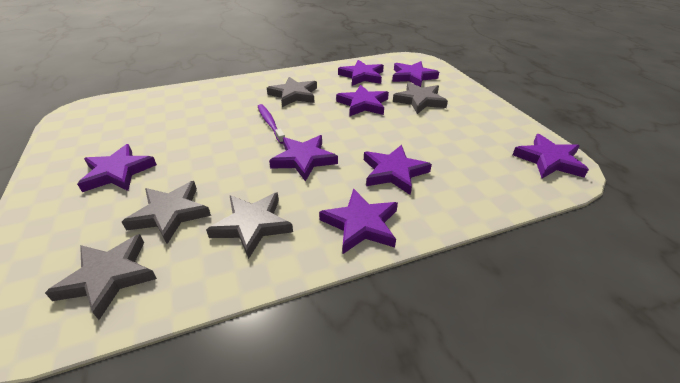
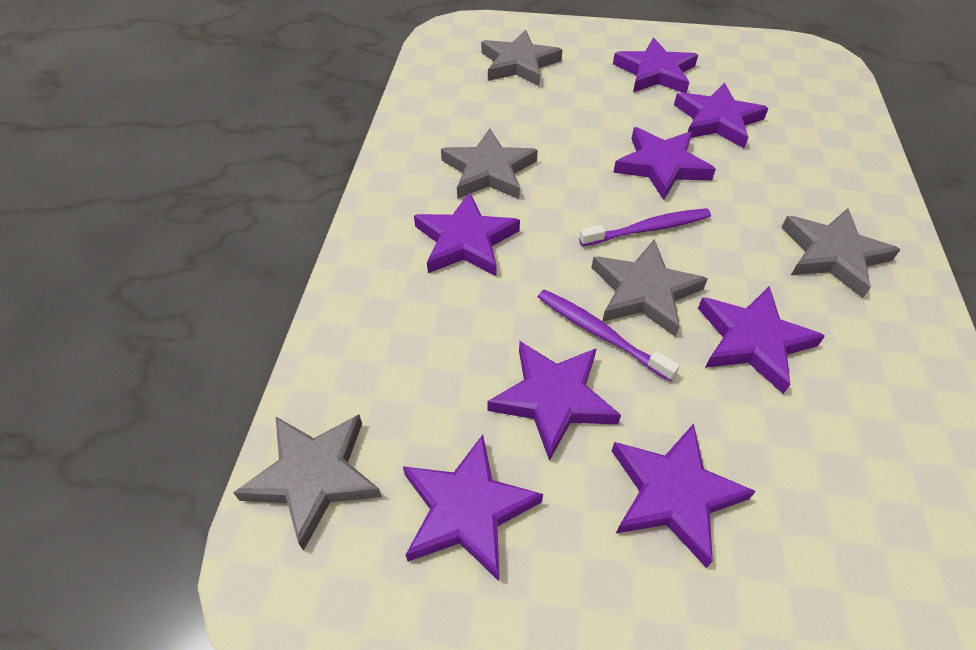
purple toothbrush: 1 -> 2

